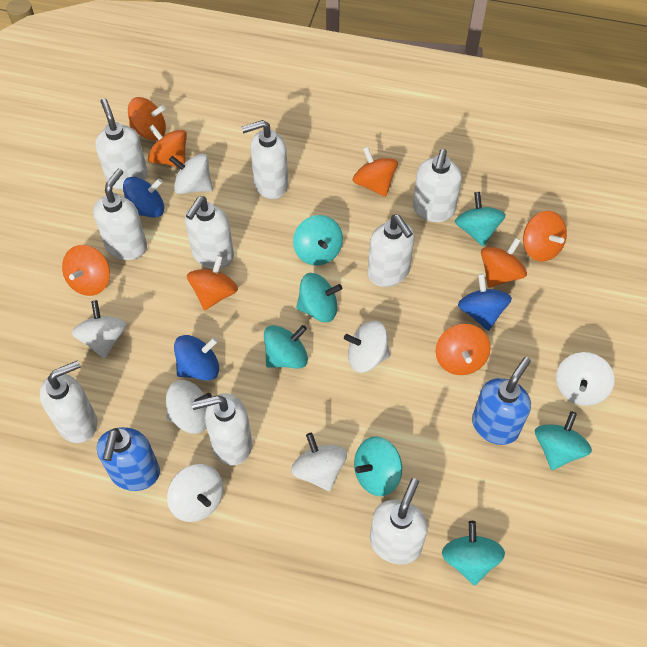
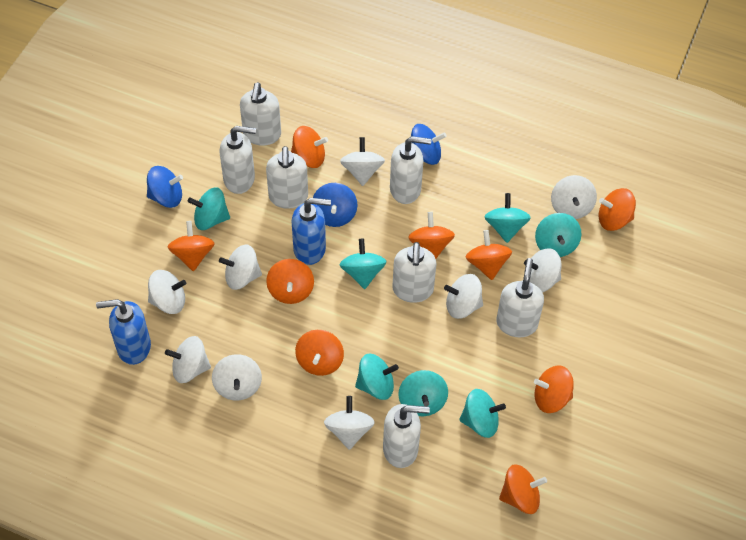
orange spinning top: 8 -> 9
white soap dispenser: 9 -> 7
white spinning top: 7 -> 9

